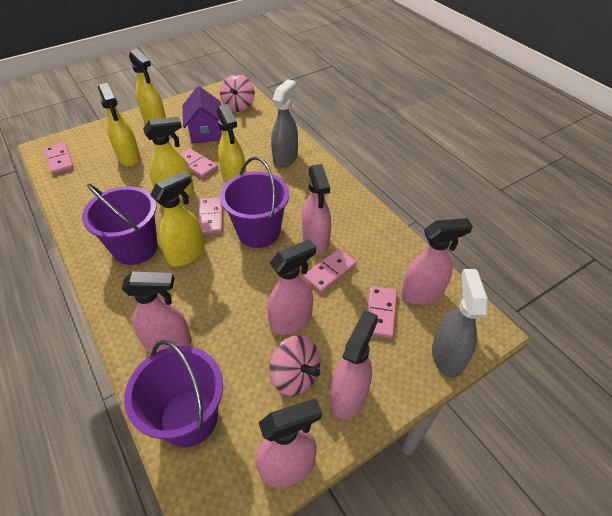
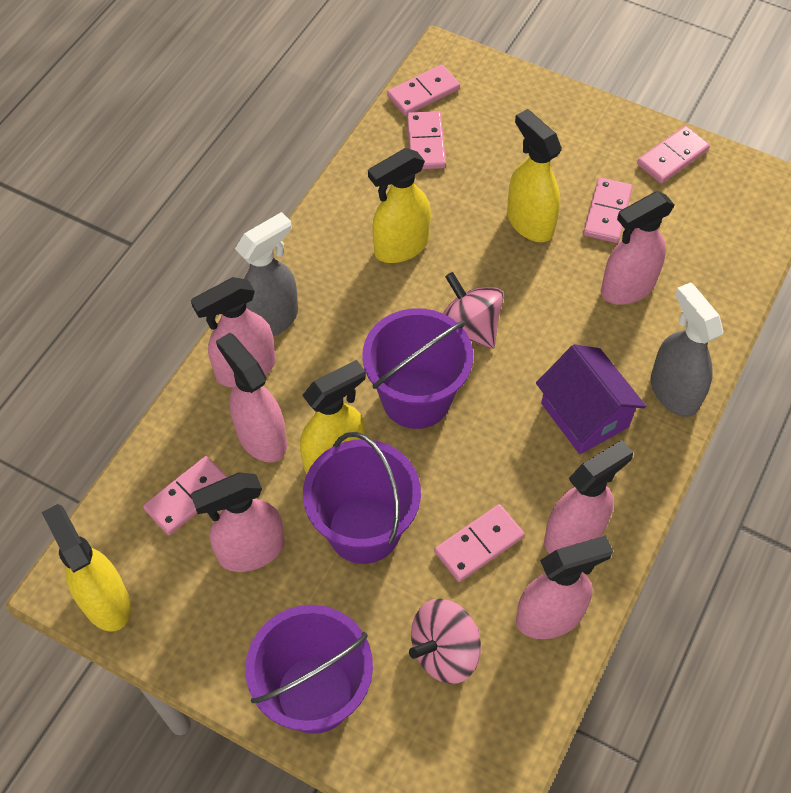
pink domino: 5 -> 6
yellow spray bottle: 5 -> 4

